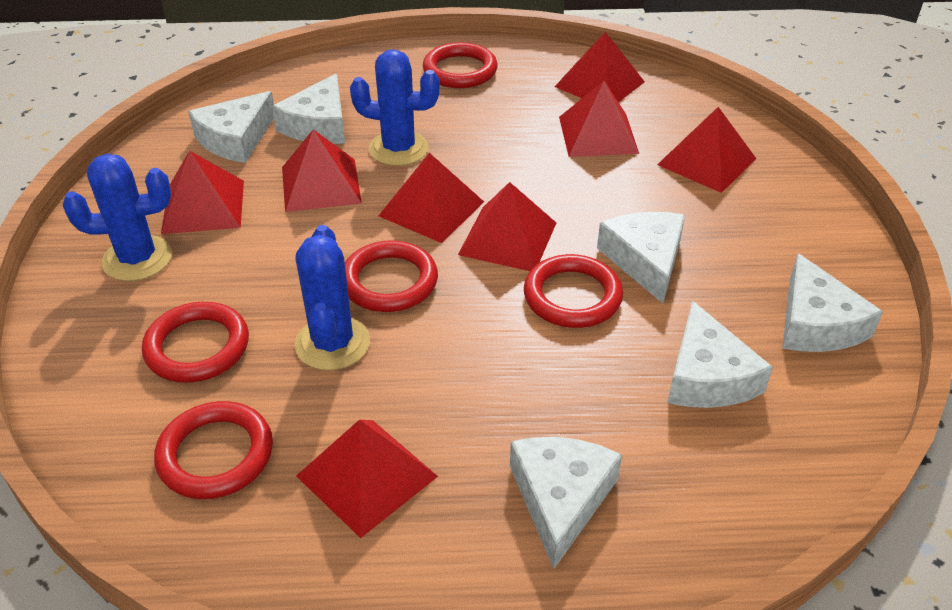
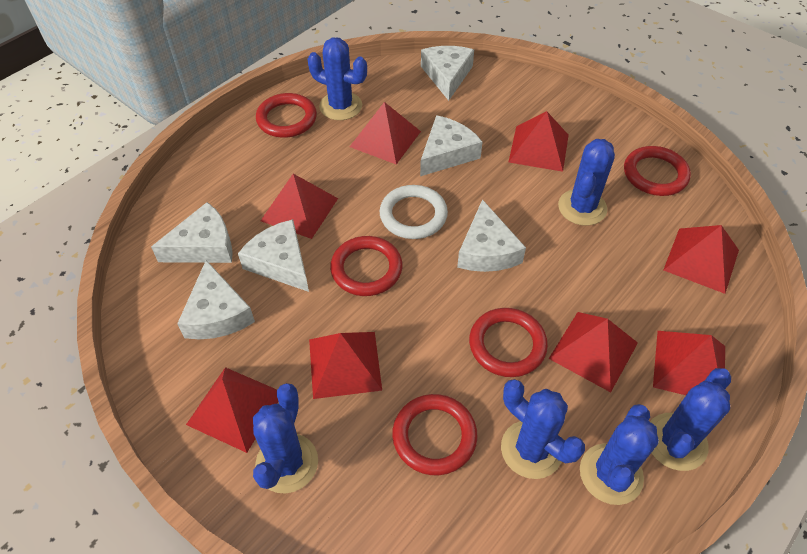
blue cactus: 3 -> 6
white ring: 0 -> 1

